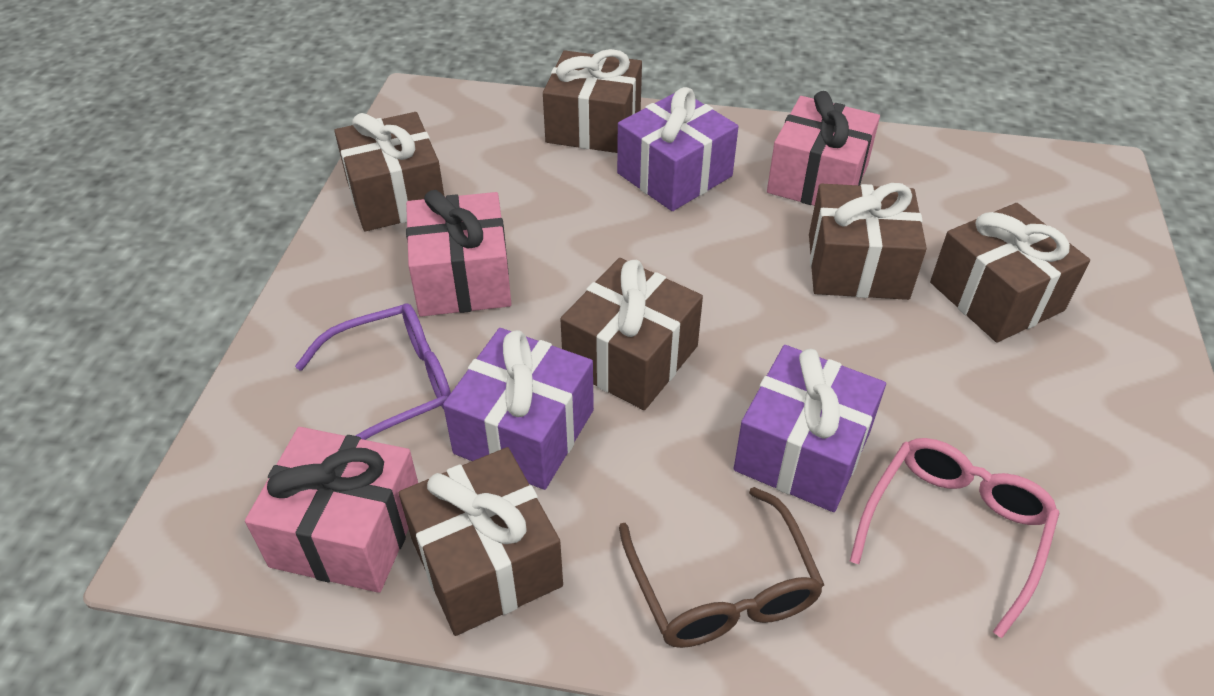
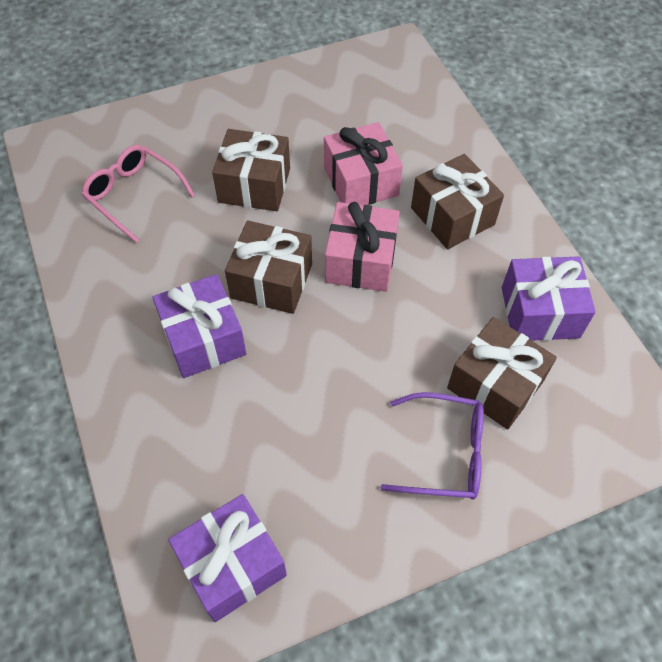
brown gift: 6 -> 4
brown glasses: 1 -> 0
pink gift: 3 -> 2

